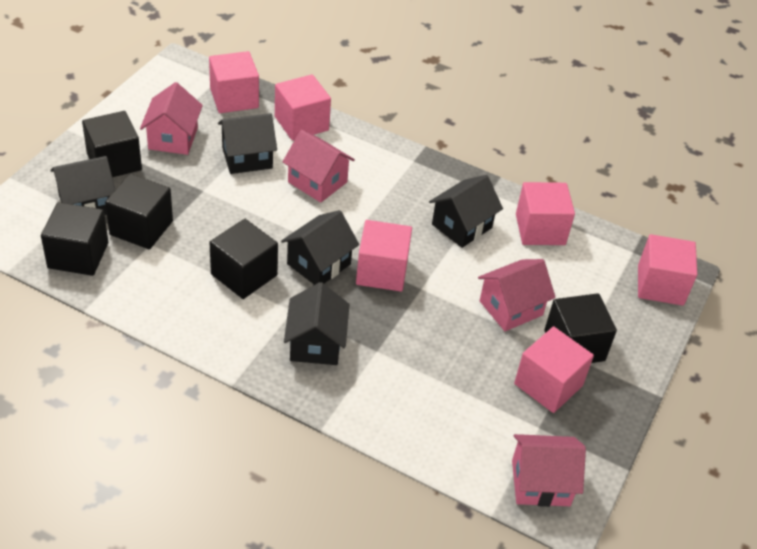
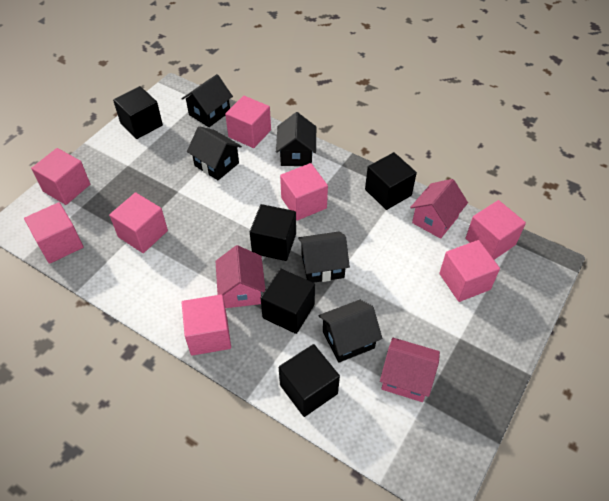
pink cube: 6 -> 8
pink house: 4 -> 3

